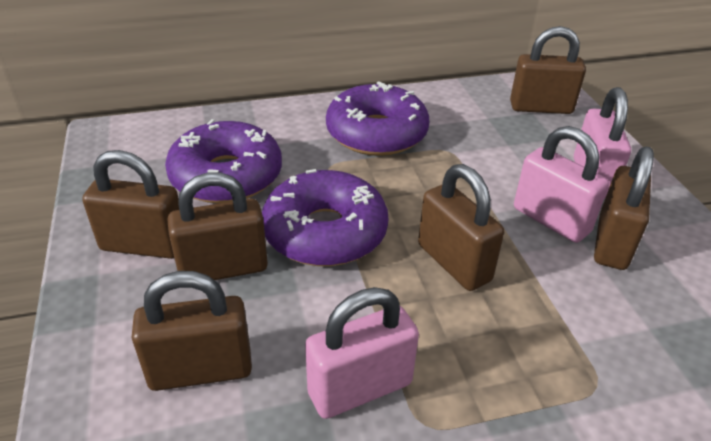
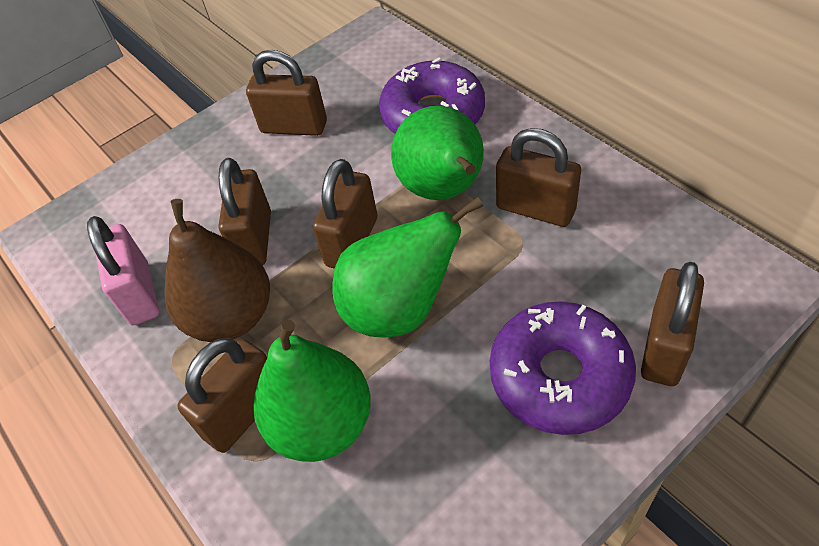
brown pear: 0 -> 1
green pear: 0 -> 3
pink padlock: 3 -> 1
purple donut: 3 -> 2

